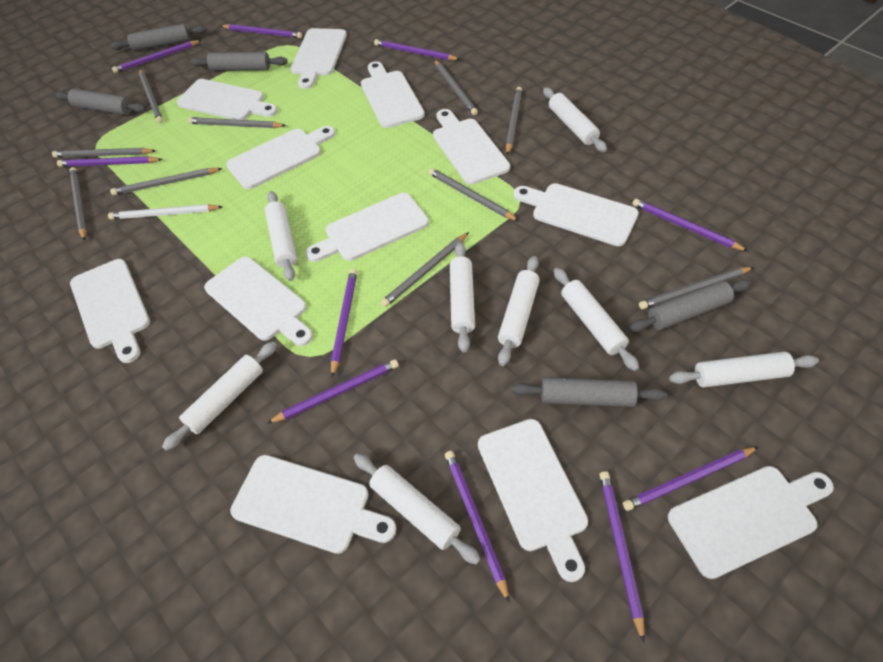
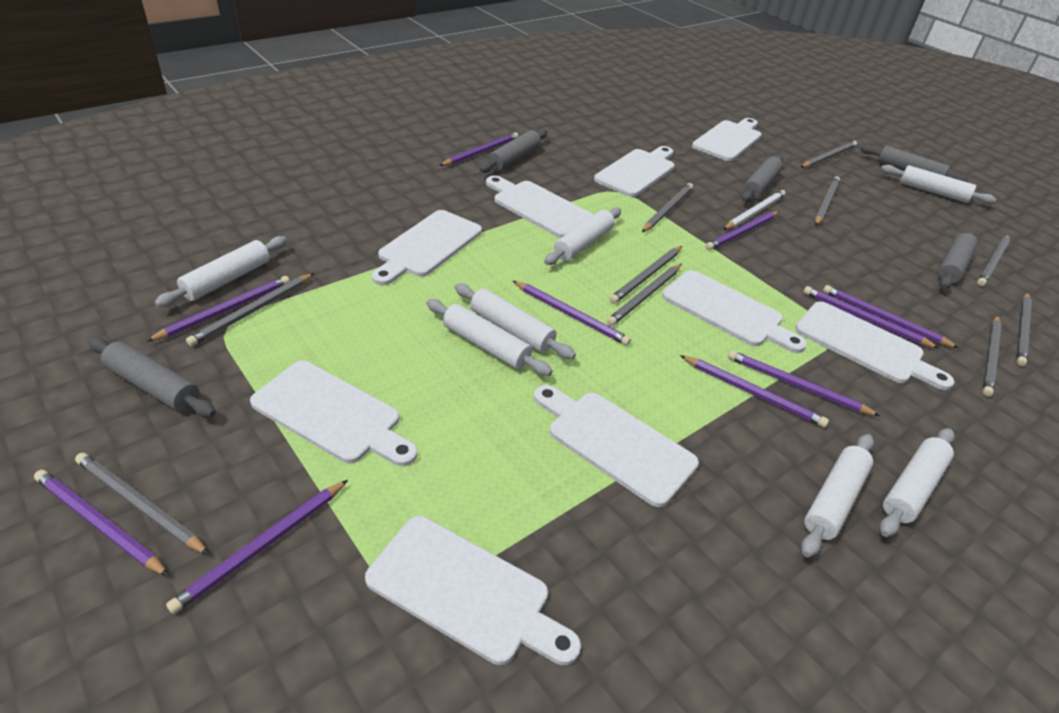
white cutting board: 12 -> 9
white rolling pin: 8 -> 7

